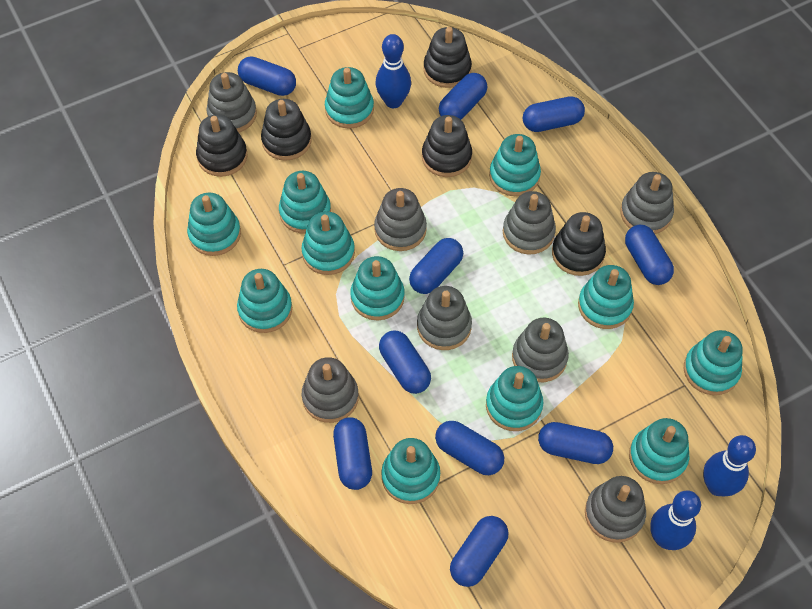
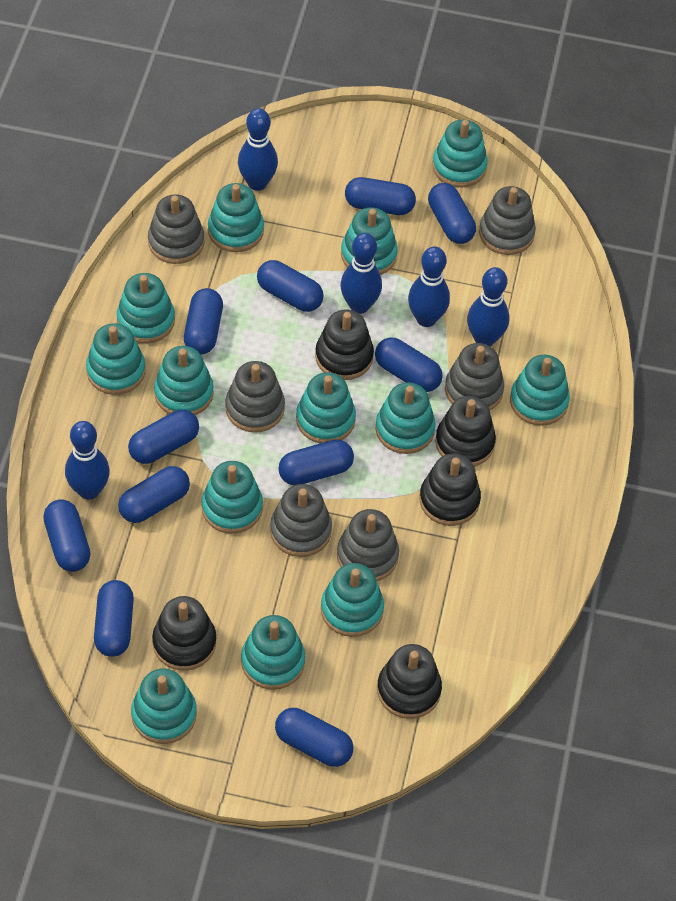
blue bowling pin: 3 -> 5
blue capsule: 10 -> 11
grey stacking toy: 8 -> 6
turquoise stacking toy: 12 -> 13

